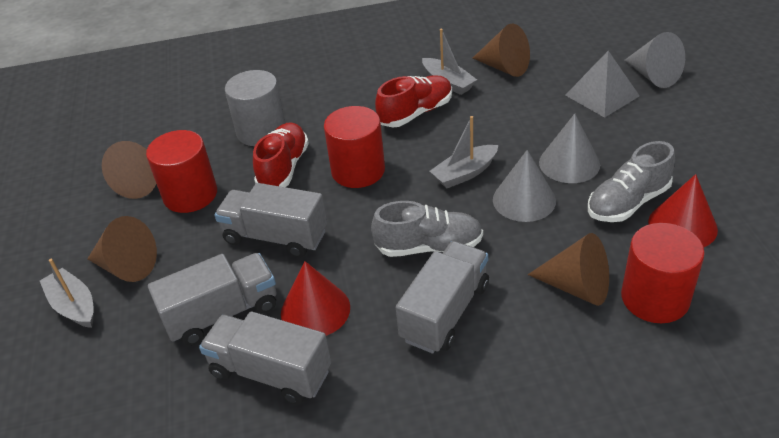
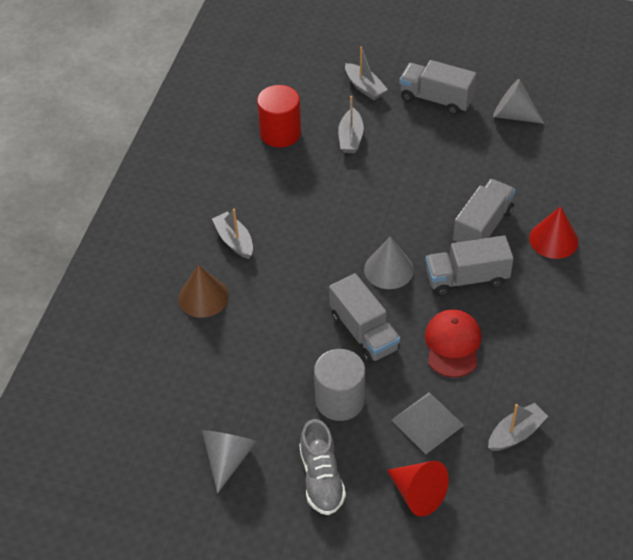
brown cone: 4 -> 1
grey boat: 3 -> 4
grey shoe: 2 -> 1
red cap: 0 -> 1
red cylinder: 3 -> 1
red shoe: 2 -> 0

